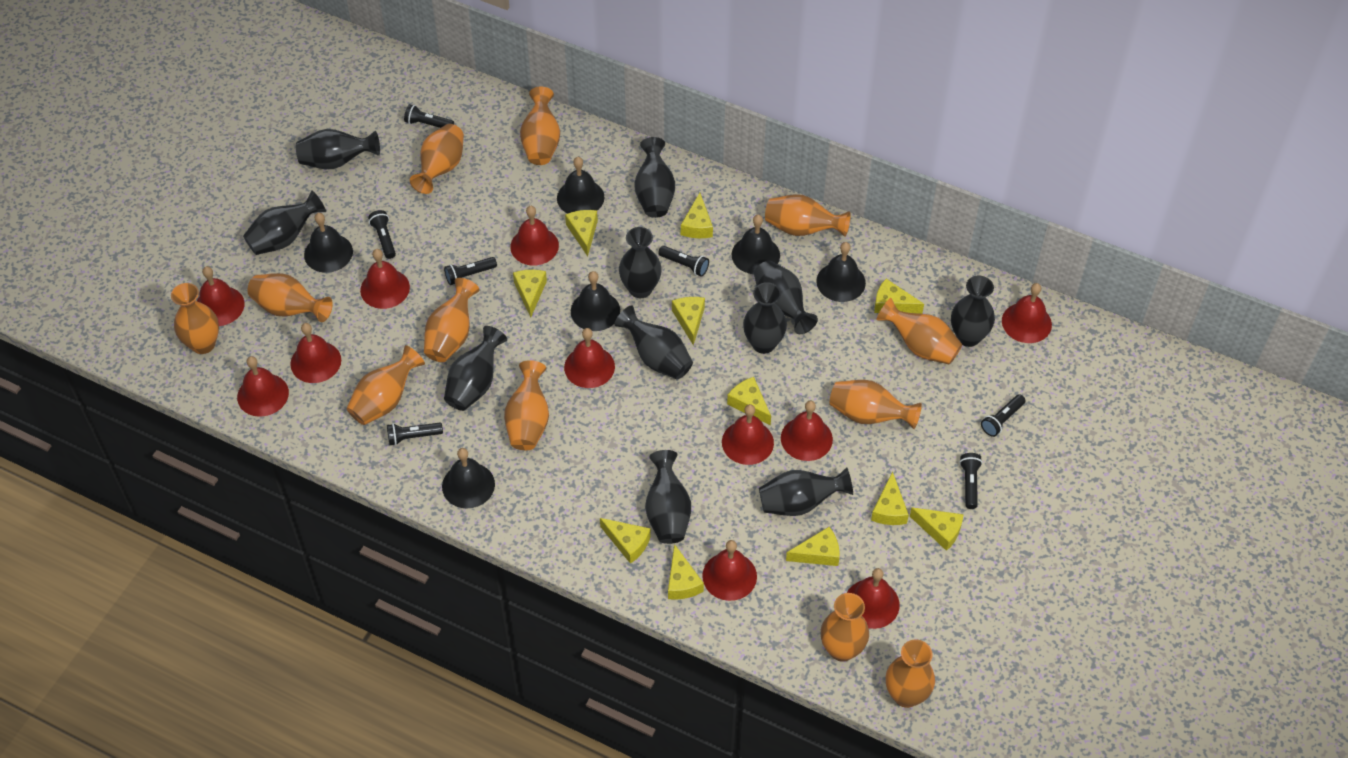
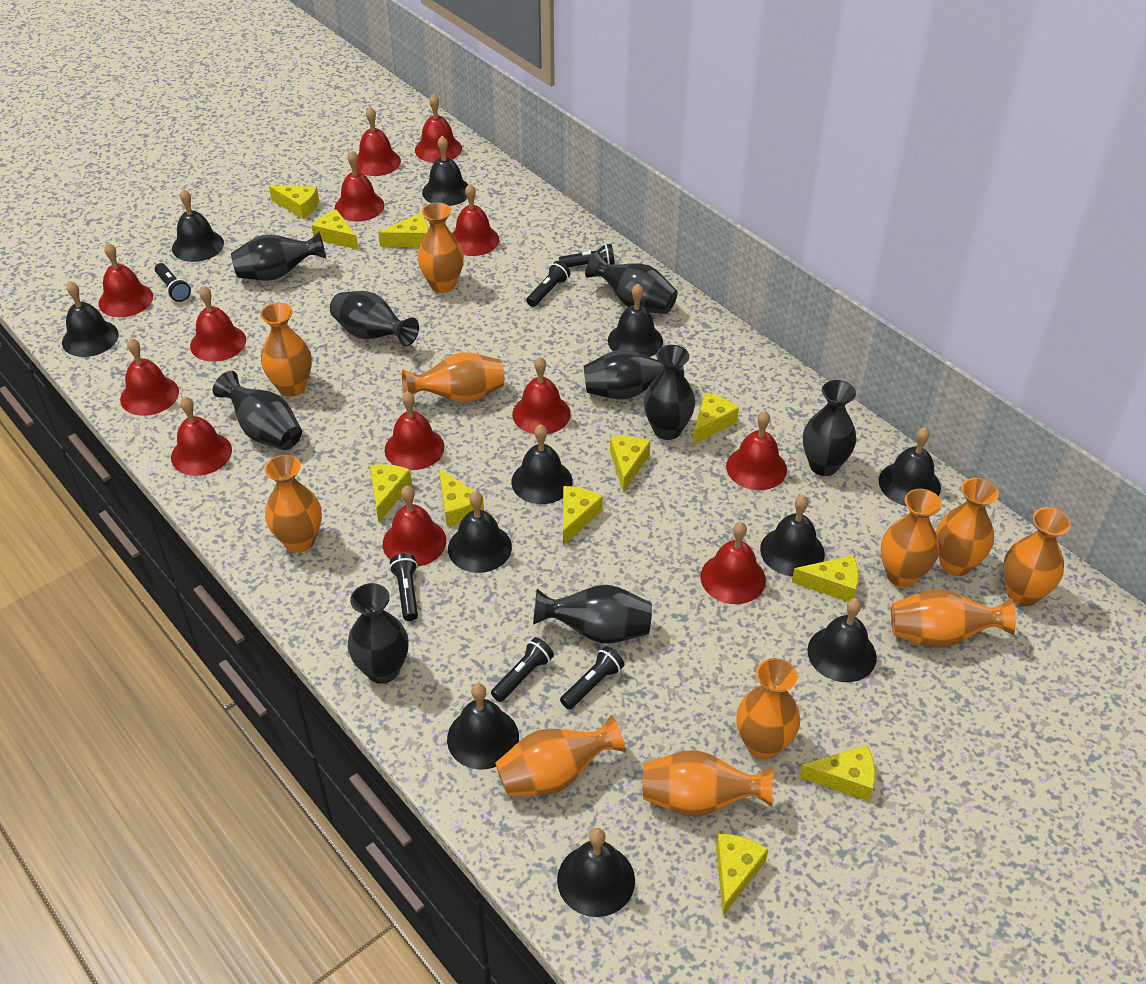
black bell: 6 -> 11
black flashlight: 7 -> 6
black vase: 11 -> 9
orange vase: 12 -> 11
red bell: 11 -> 13

